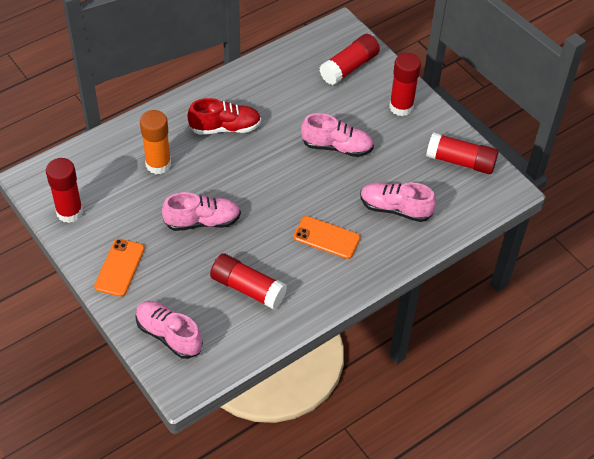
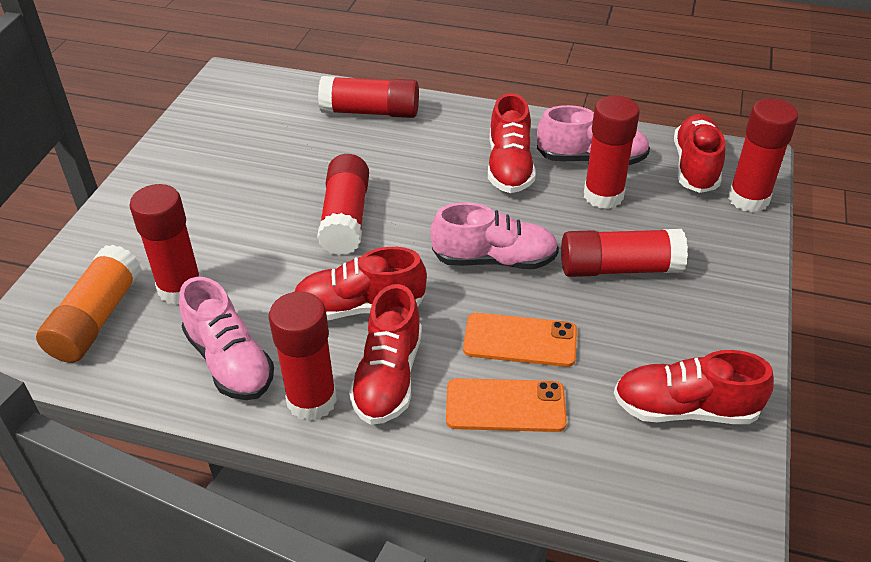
pink shoe: 4 -> 3
red glue stick: 5 -> 7
red shoe: 1 -> 5

